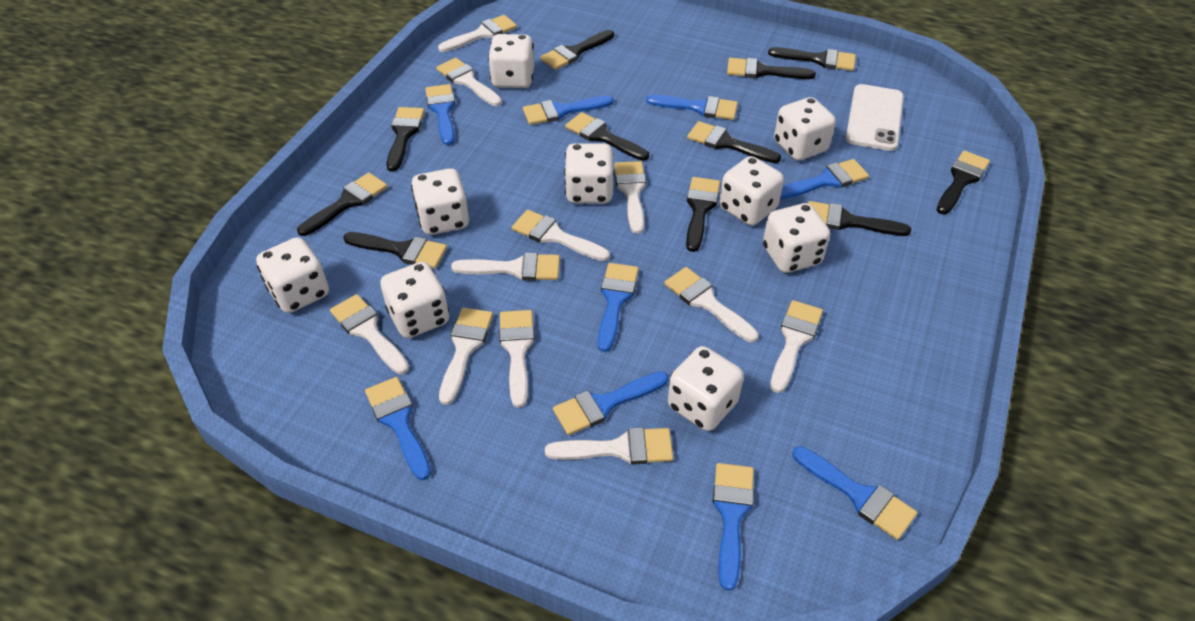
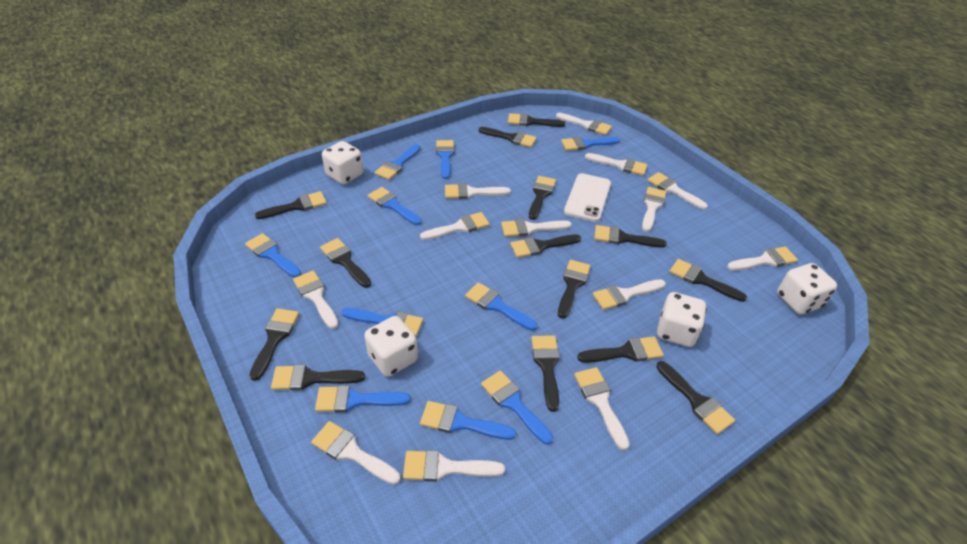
black brush: 11 -> 14
blue brush: 9 -> 10
white brush: 11 -> 13
white dice: 9 -> 4

